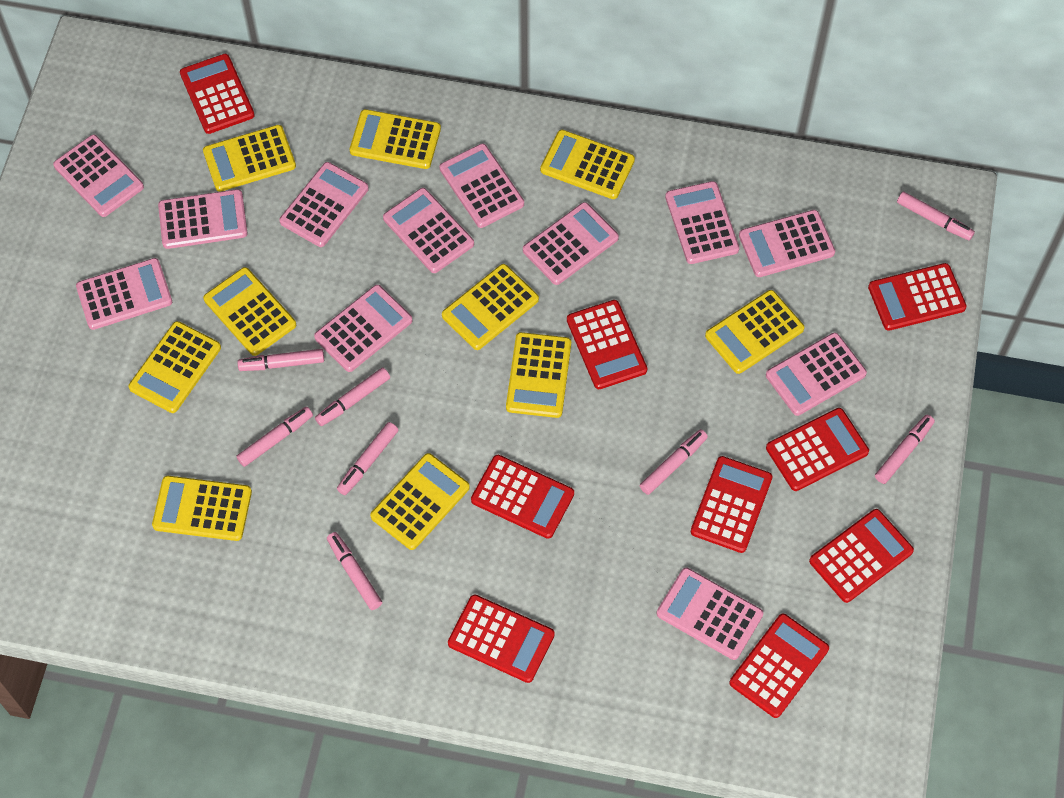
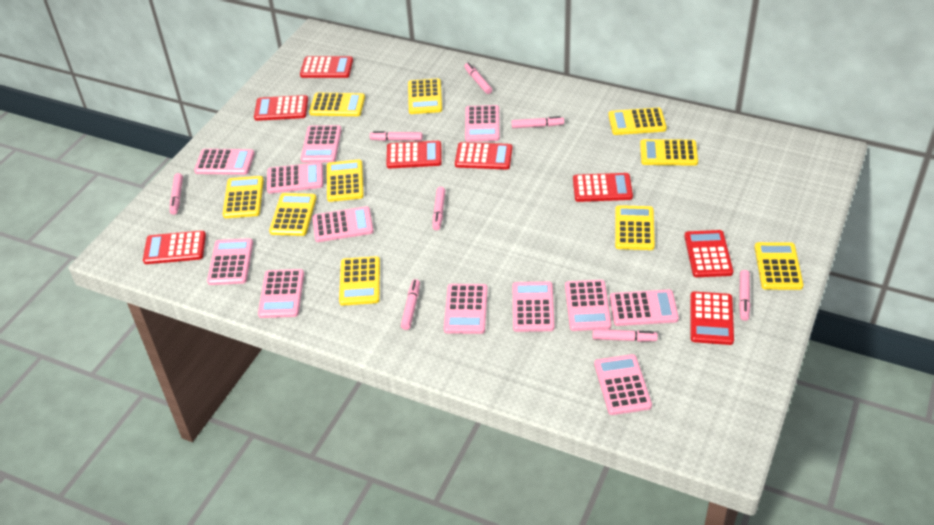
red calculator: 9 -> 8

